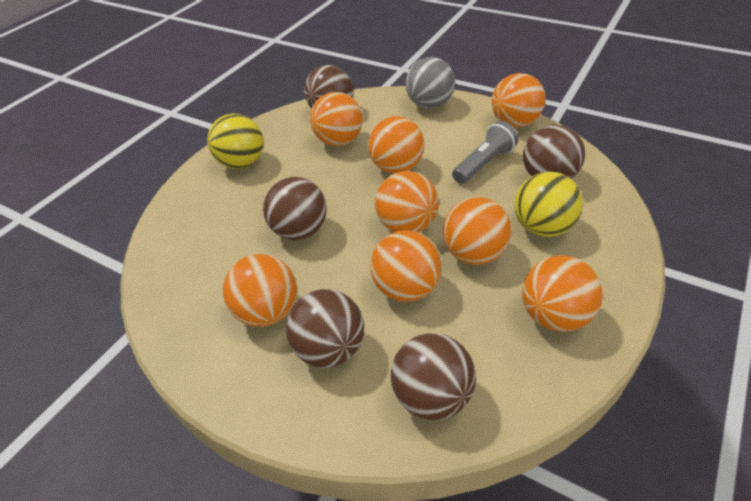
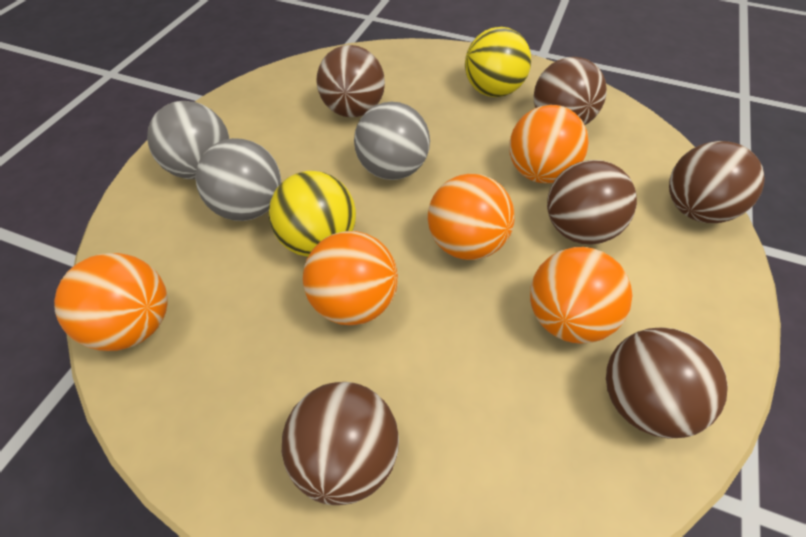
brown ball: 5 -> 6
grey ball: 1 -> 3
grey flashlight: 1 -> 0
orange ball: 8 -> 5

